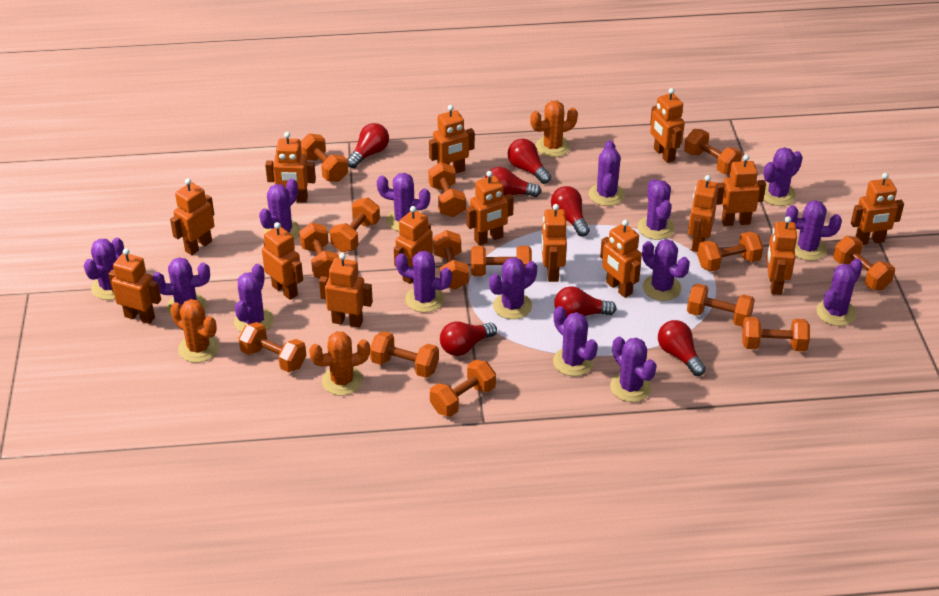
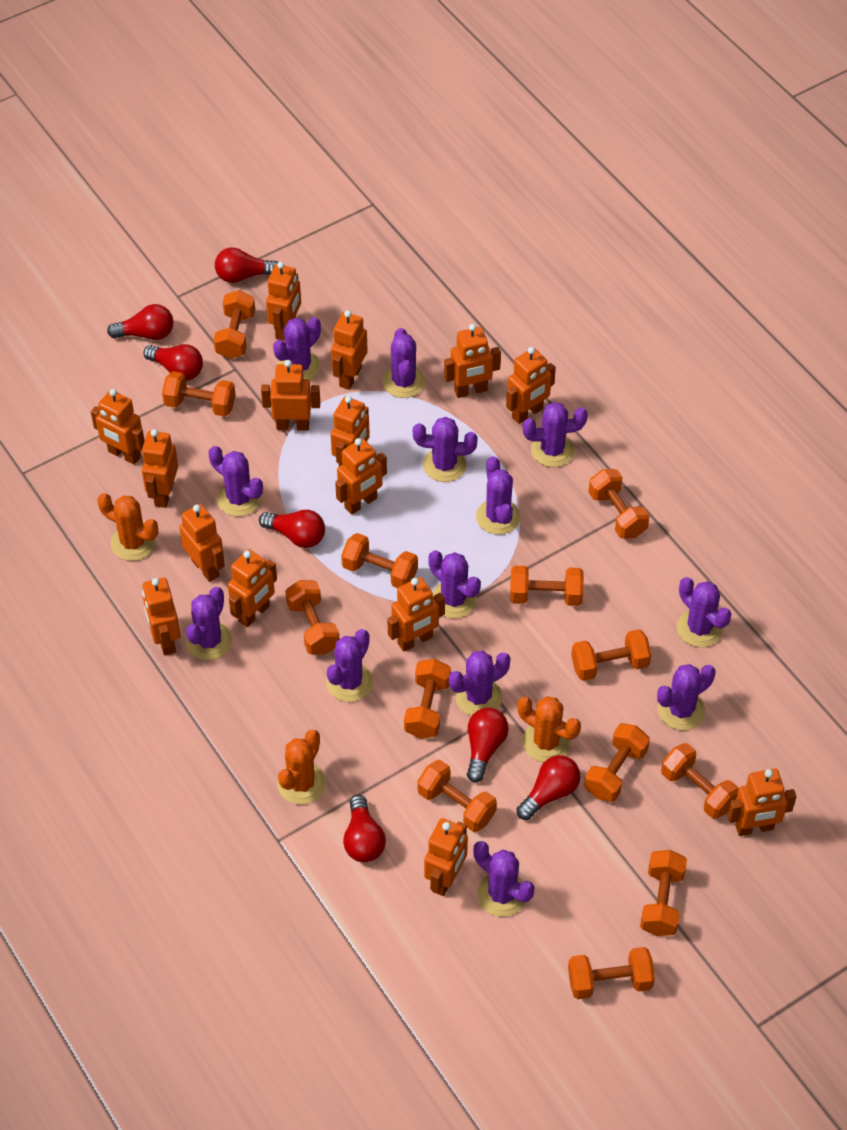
orange dumbbell: 14 -> 13
purple cactus: 15 -> 13

